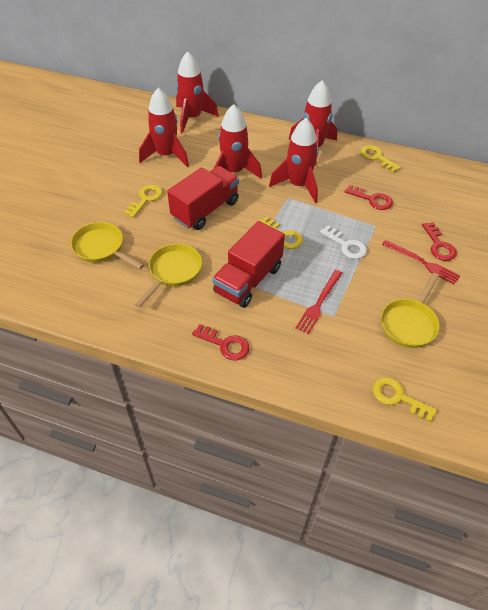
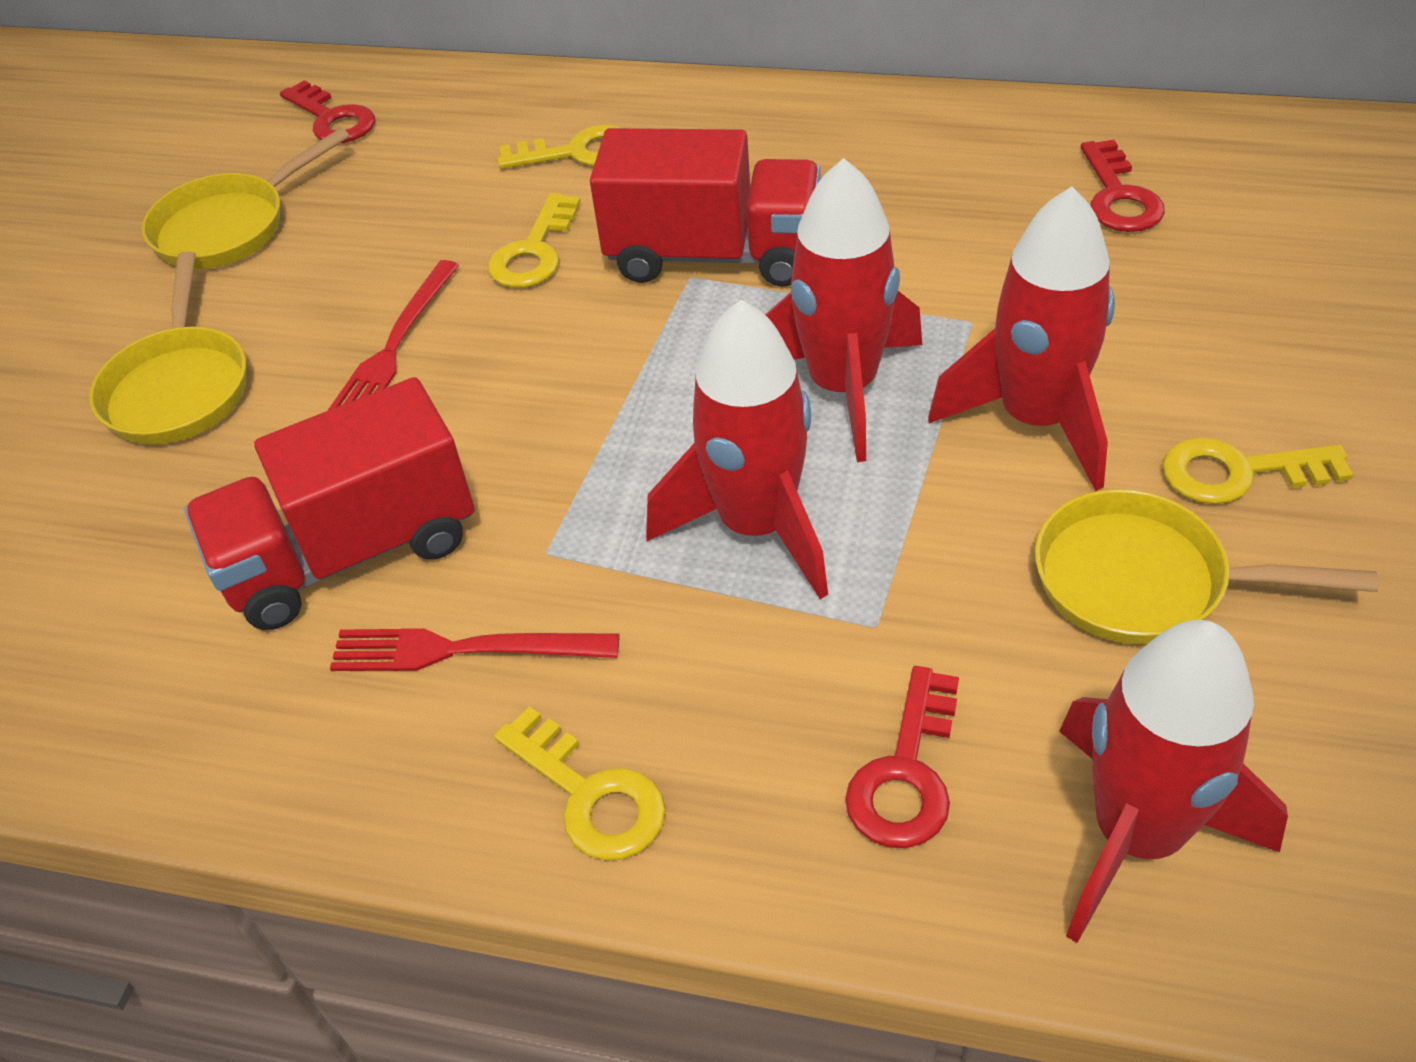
red rocket: 5 -> 4
white key: 1 -> 0

